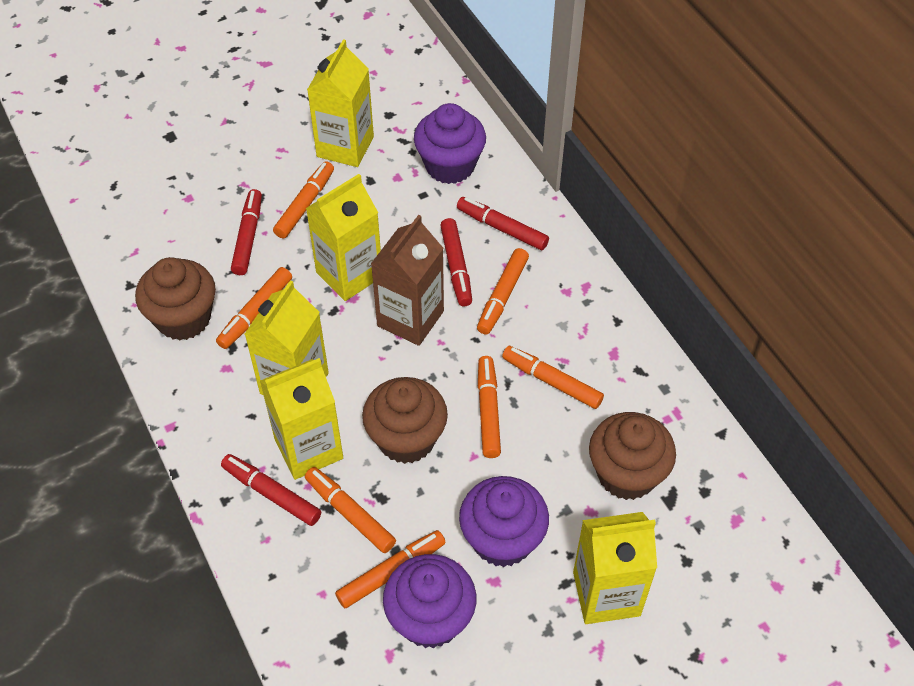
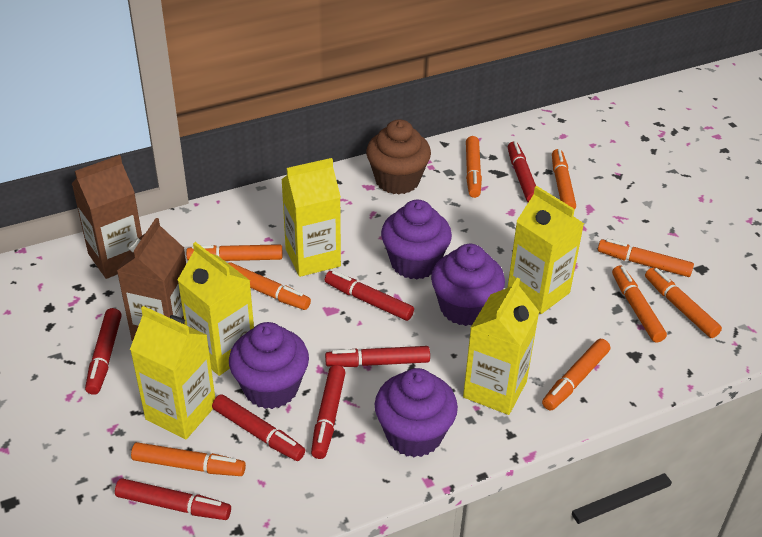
brown carton: 1 -> 2
brown cupcake: 3 -> 1
orange marker: 7 -> 9
purple cupcake: 3 -> 4
red marker: 4 -> 7

